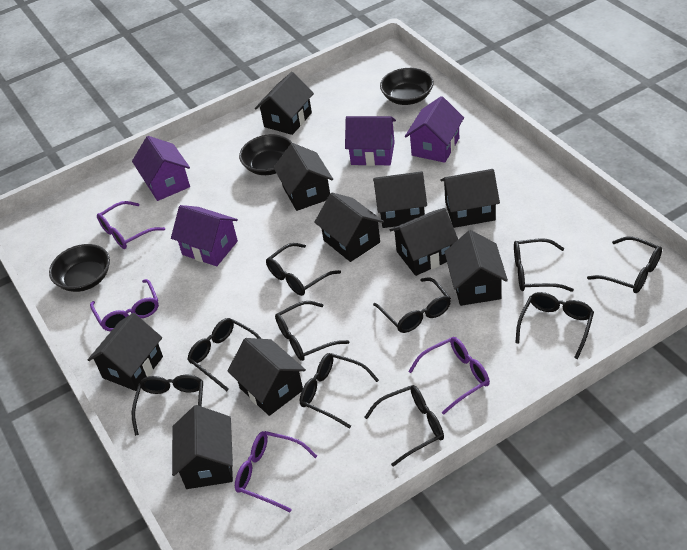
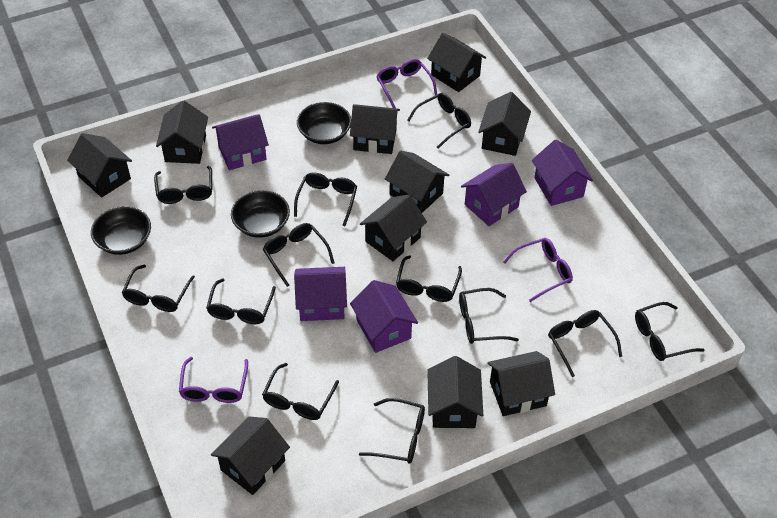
black glasses: 10 -> 12
purple glasses: 4 -> 3
purple house: 4 -> 5

